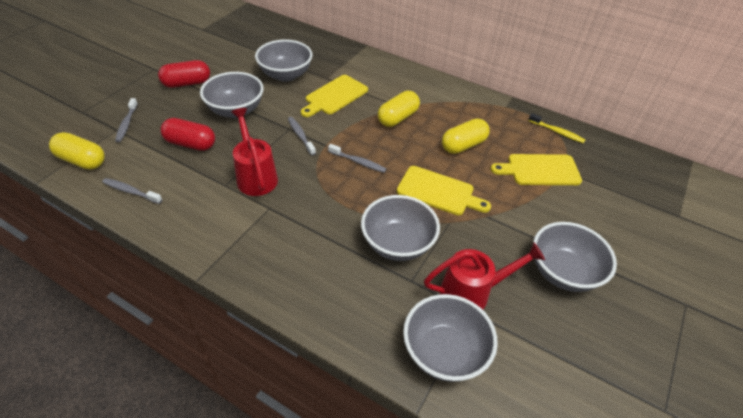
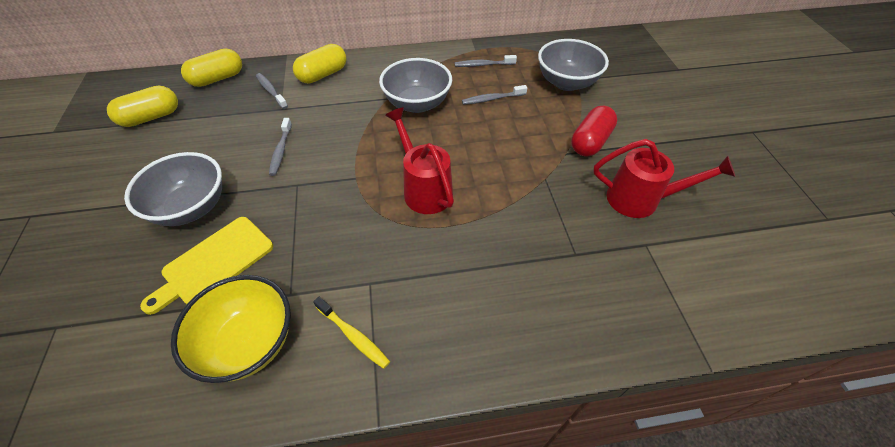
grey bowl: 5 -> 3
red capsule: 2 -> 1
yellow bowl: 0 -> 1
yellow cutting board: 3 -> 1

